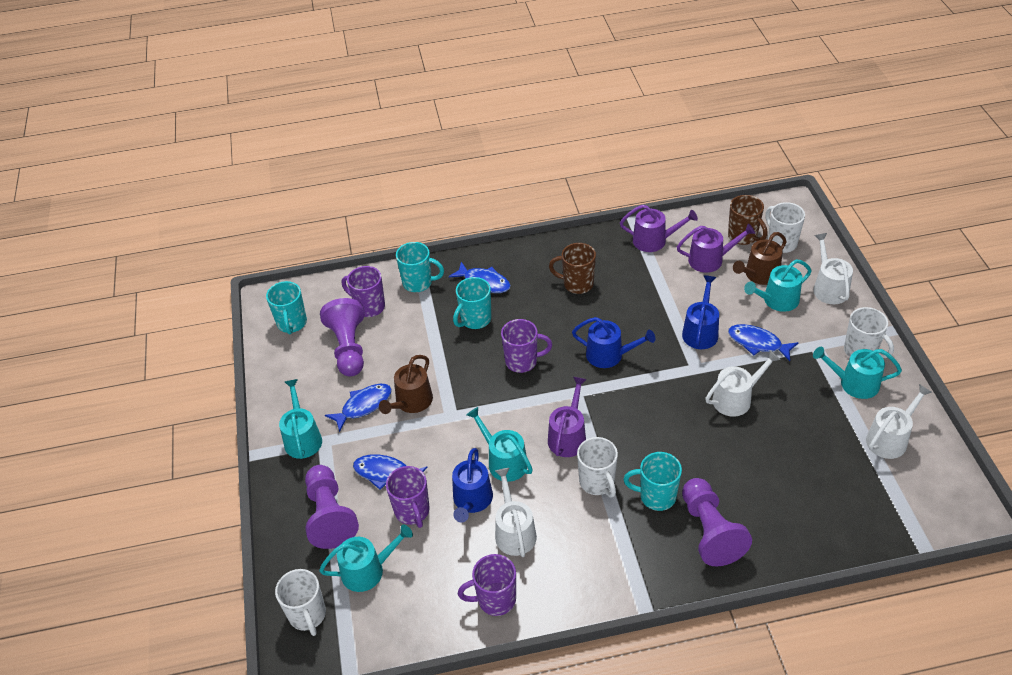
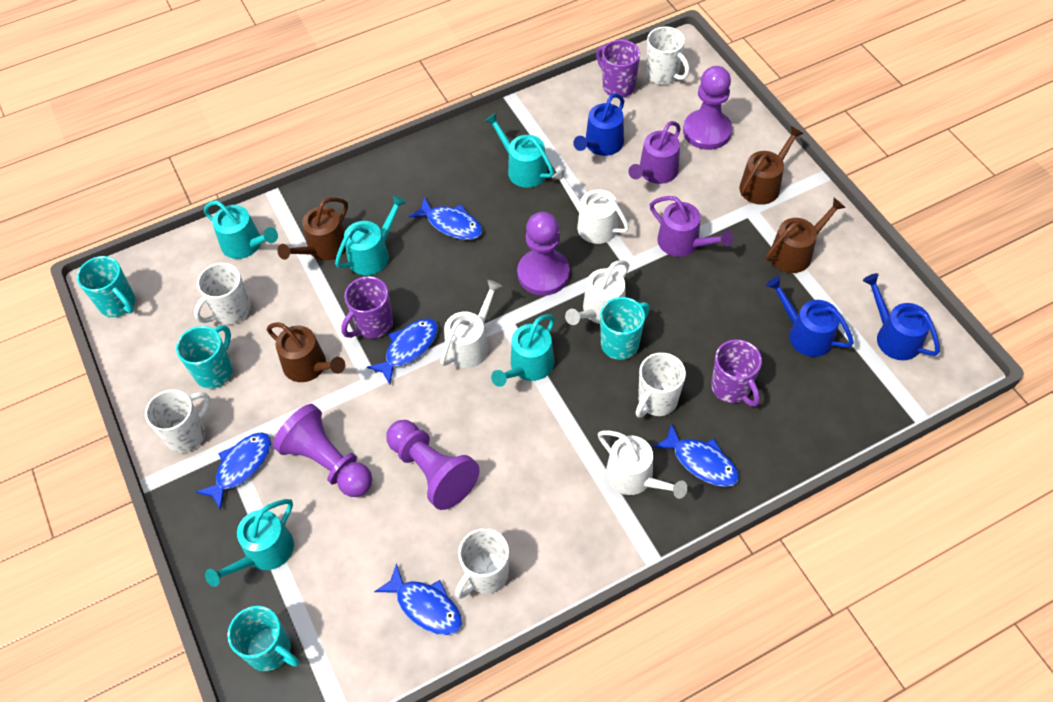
blue fish: 4 -> 5
brown mug: 2 -> 0
brown watering can: 2 -> 4
purple mug: 4 -> 3
purple pawn: 3 -> 4
purple watering can: 3 -> 2
white mug: 4 -> 5

